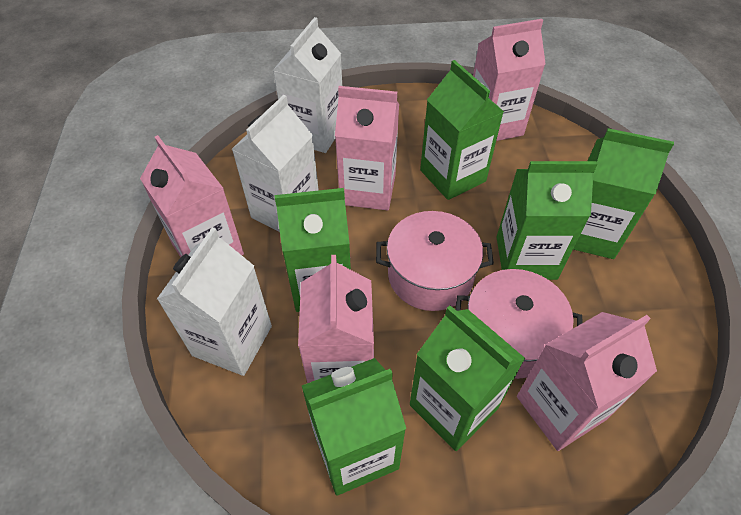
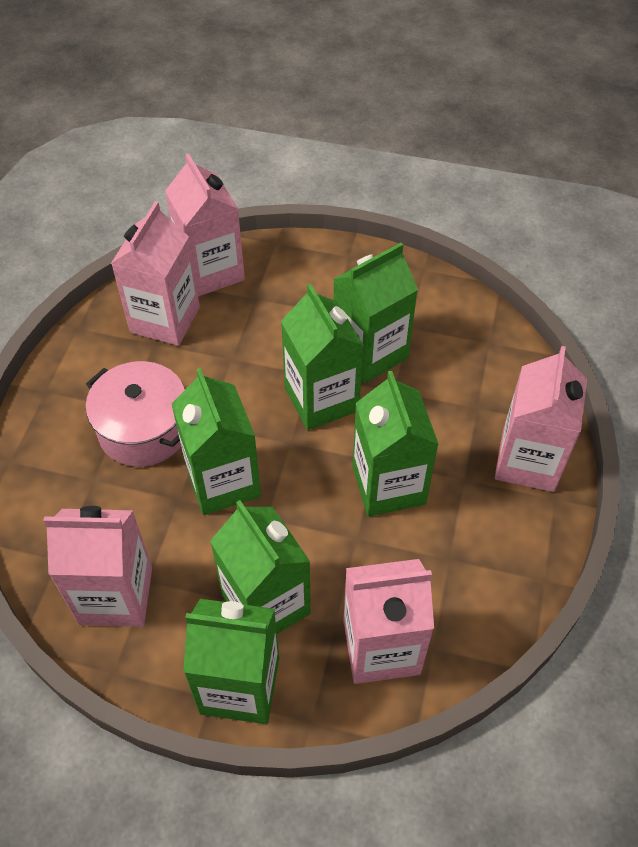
pink pot: 2 -> 1
white carton: 3 -> 0

